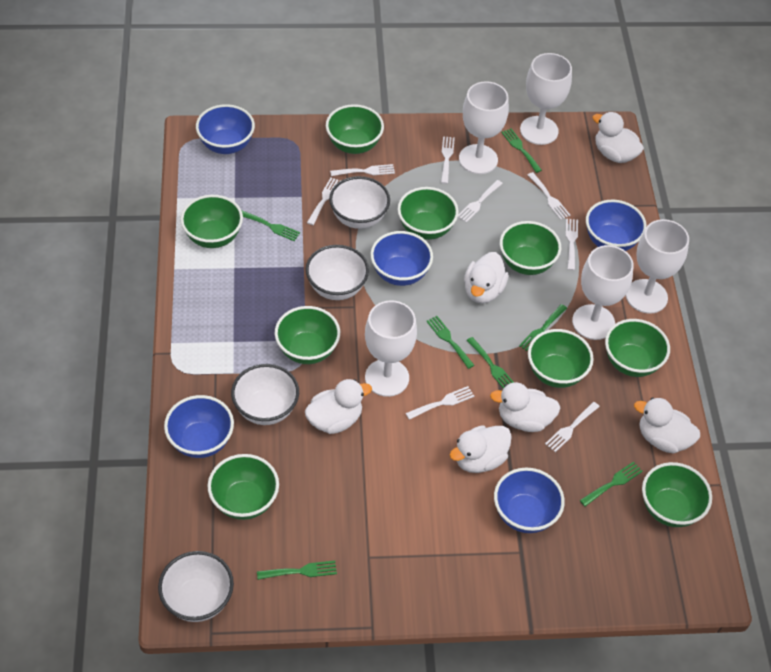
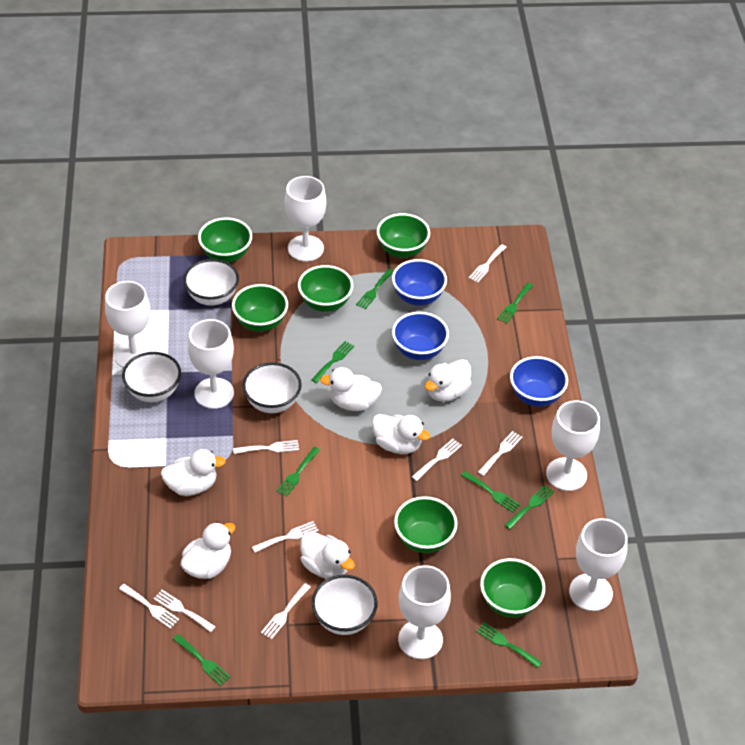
blue bowl: 5 -> 3
green bowl: 9 -> 6
green fork: 7 -> 8
white goblet: 5 -> 6

